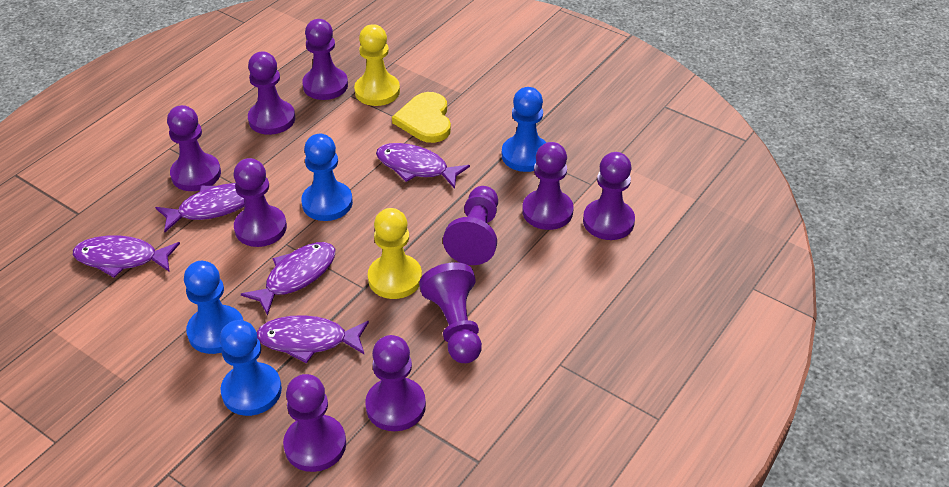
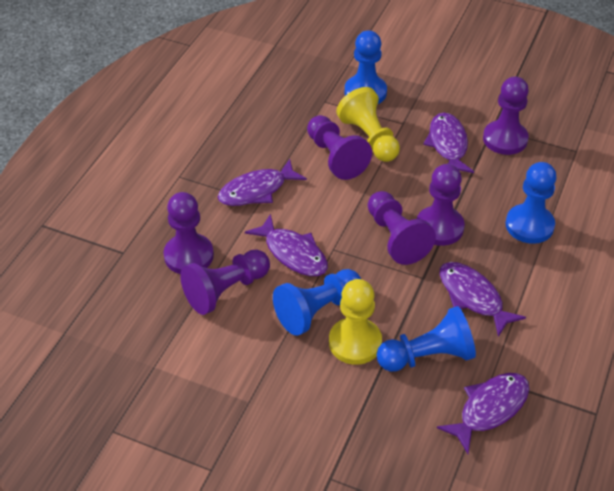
purple pawn: 10 -> 6
yellow heart: 1 -> 0

